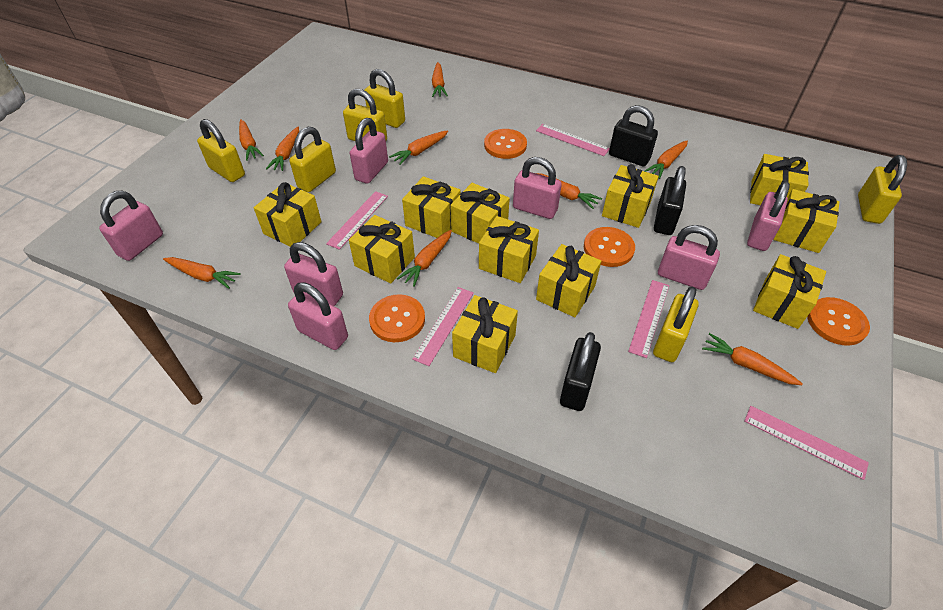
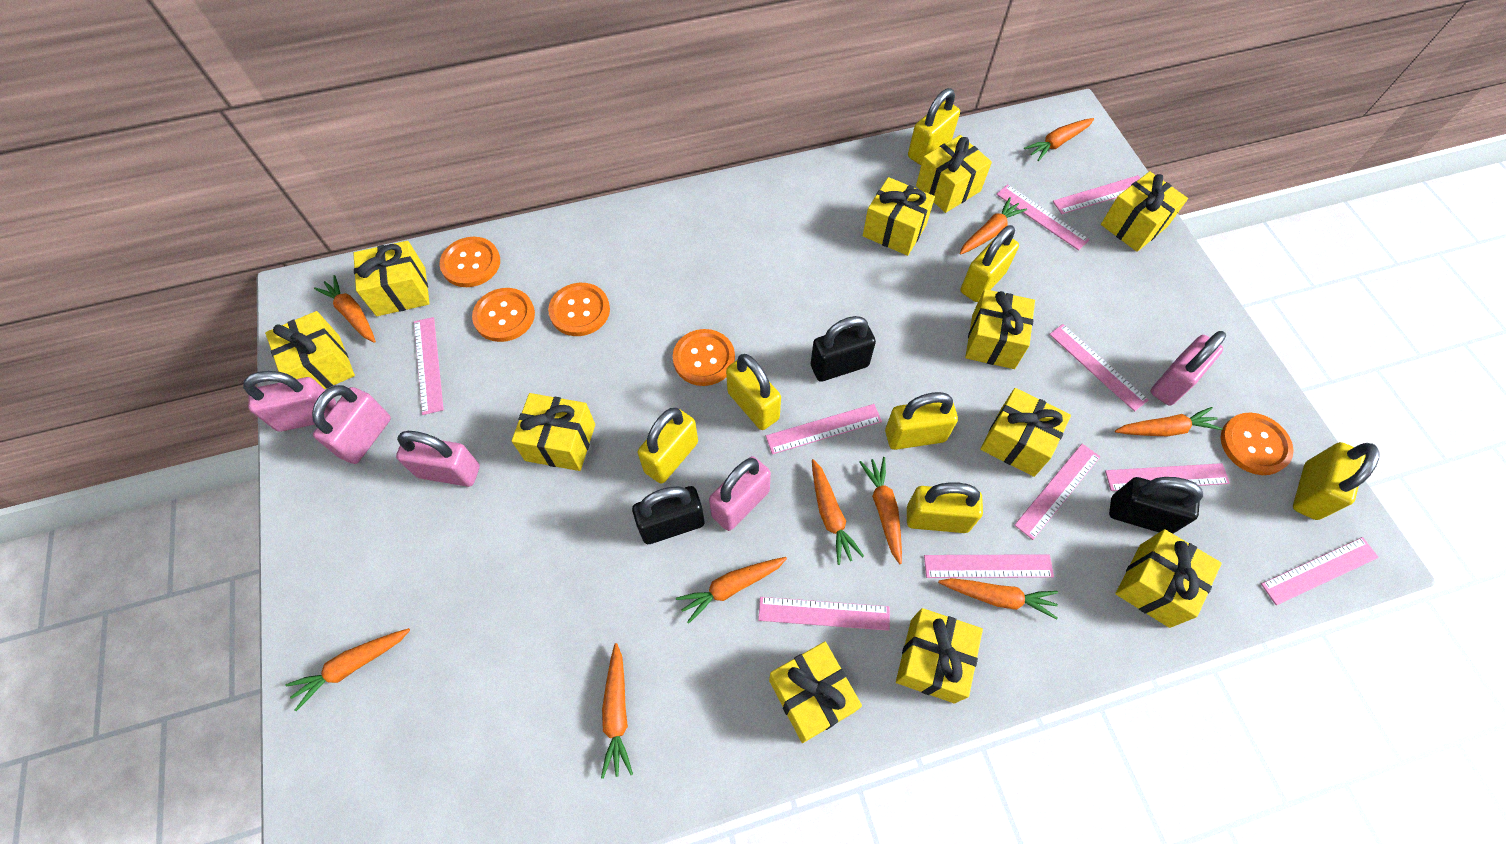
orange button: 4 -> 5
orange carrot: 9 -> 10
pink padlock: 7 -> 5
pink ruler: 5 -> 10
yellow padlock: 6 -> 7

